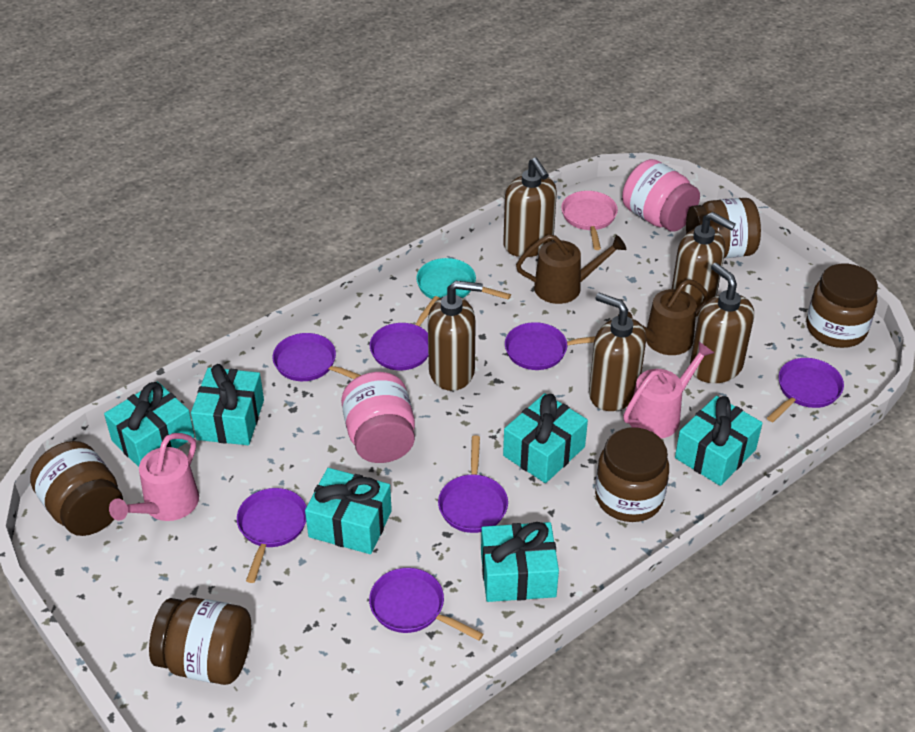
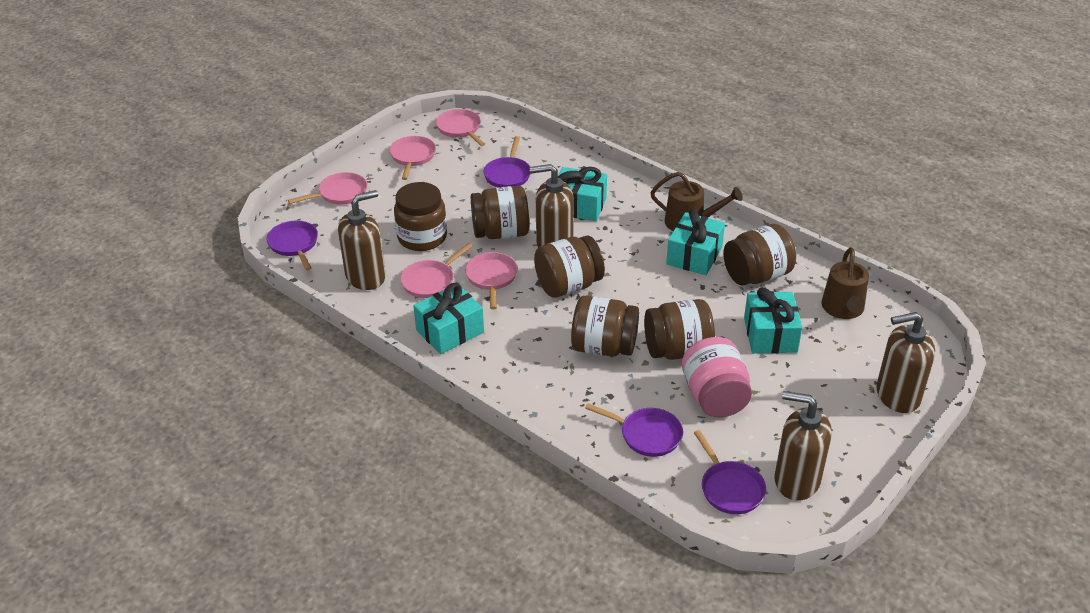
brown jar: 5 -> 6
brown soap dispenser: 5 -> 4
pink jar: 2 -> 1
pink pan: 1 -> 5
pink watering can: 2 -> 0
purple pan: 7 -> 4
turquoise gift: 6 -> 4
turquoise pan: 1 -> 0

